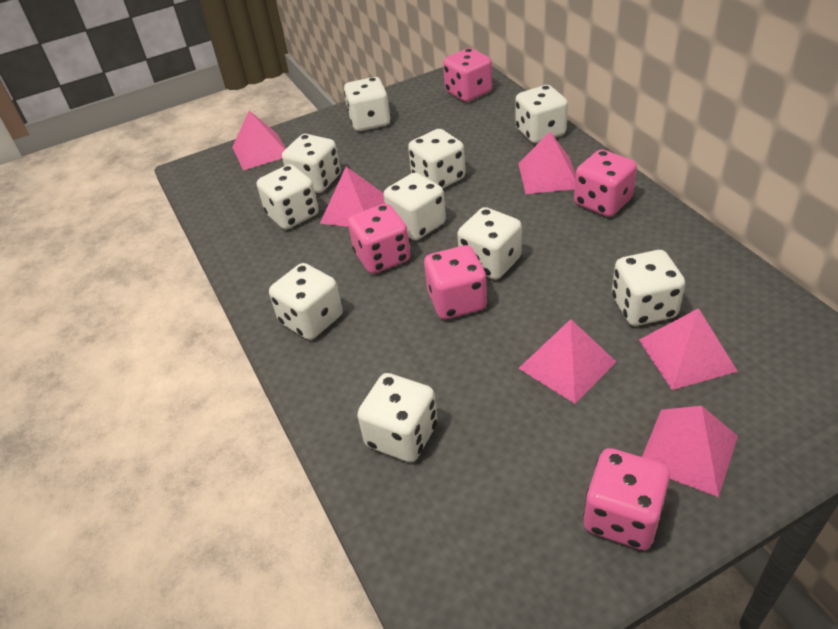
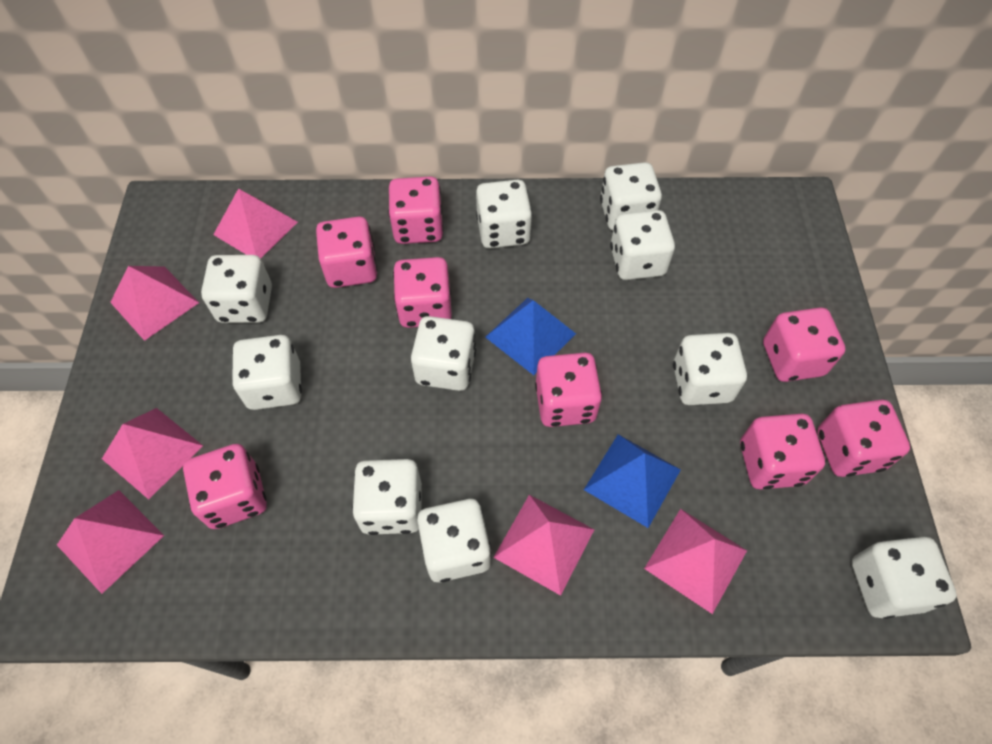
blue pyramid: 0 -> 2
pink dice: 5 -> 8

